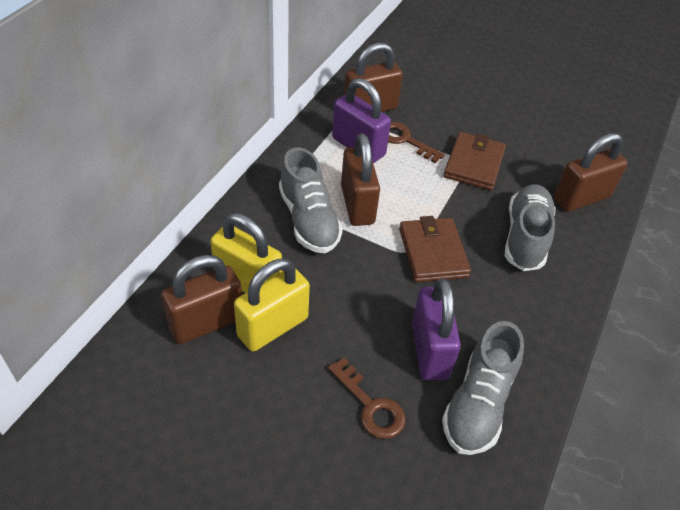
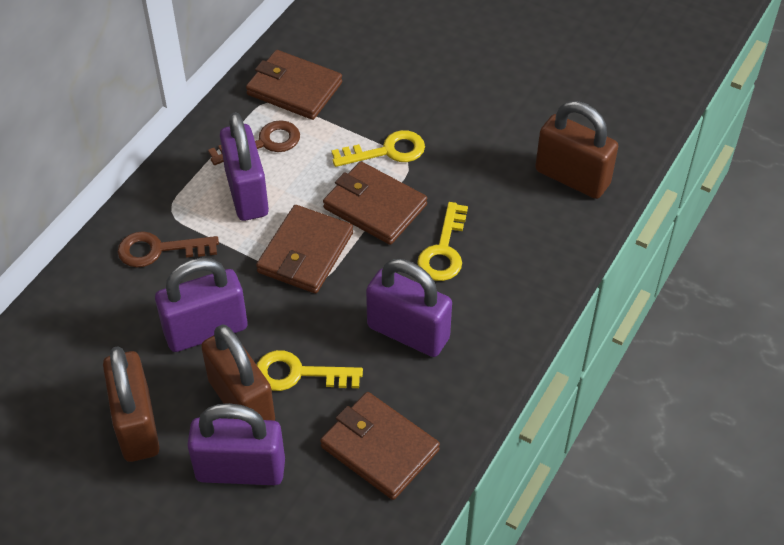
brown padlock: 4 -> 3
brown wallet: 2 -> 4
grey shoe: 3 -> 0
purple padlock: 2 -> 4
yellow key: 0 -> 3
yellow padlock: 2 -> 0

